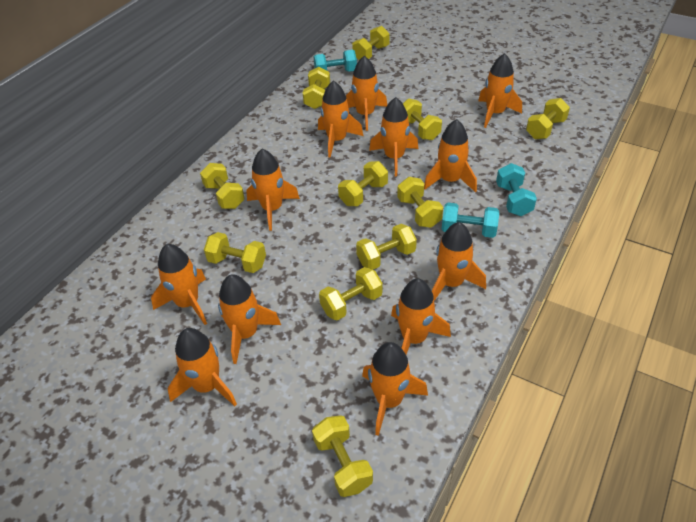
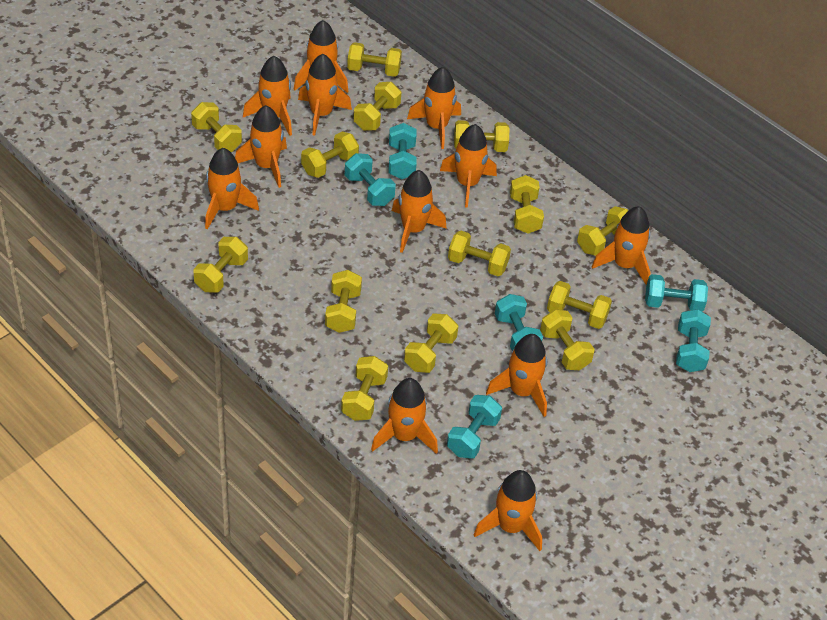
turquoise dumbbell: 3 -> 6
yellow dumbbell: 11 -> 14

